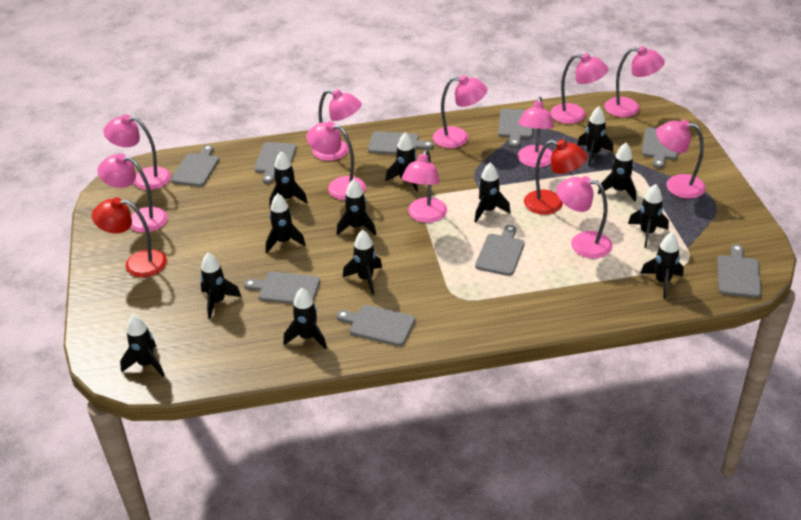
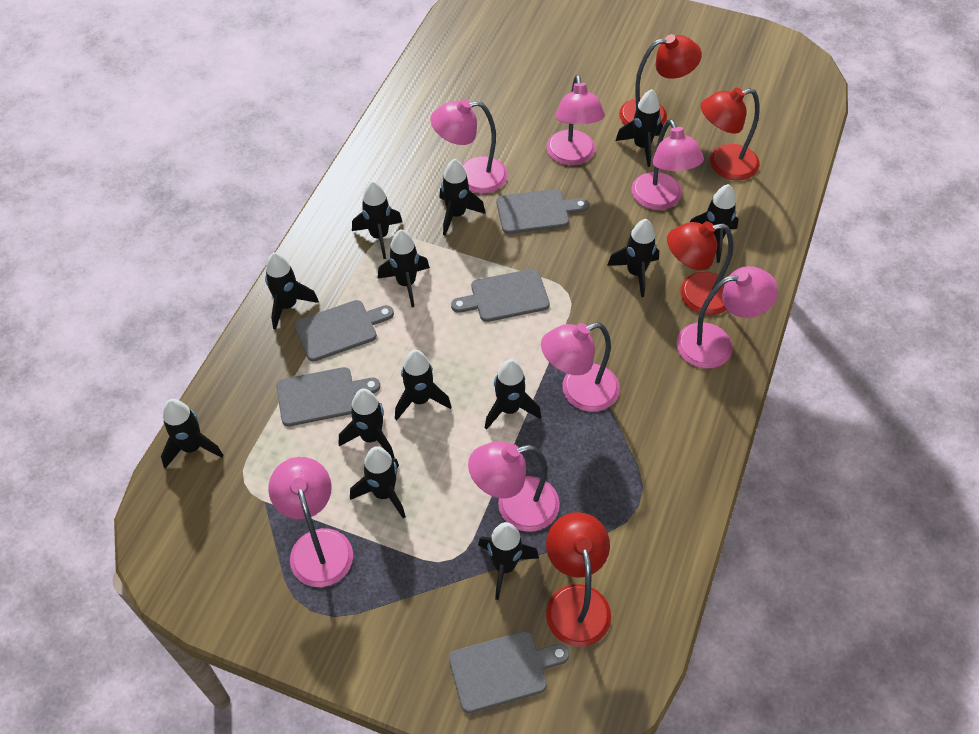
grey cutting board: 9 -> 5
pink lamp: 11 -> 7
red lamp: 2 -> 4

